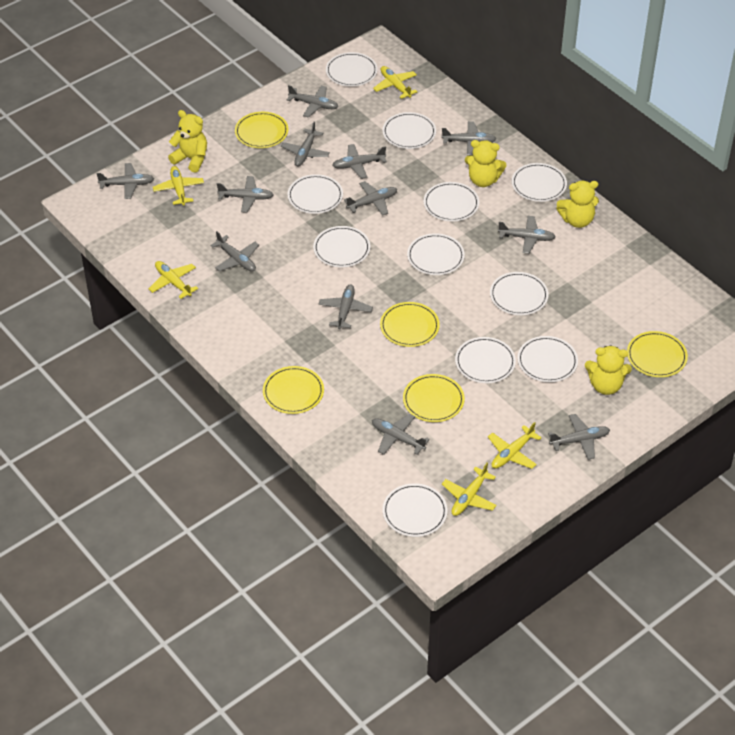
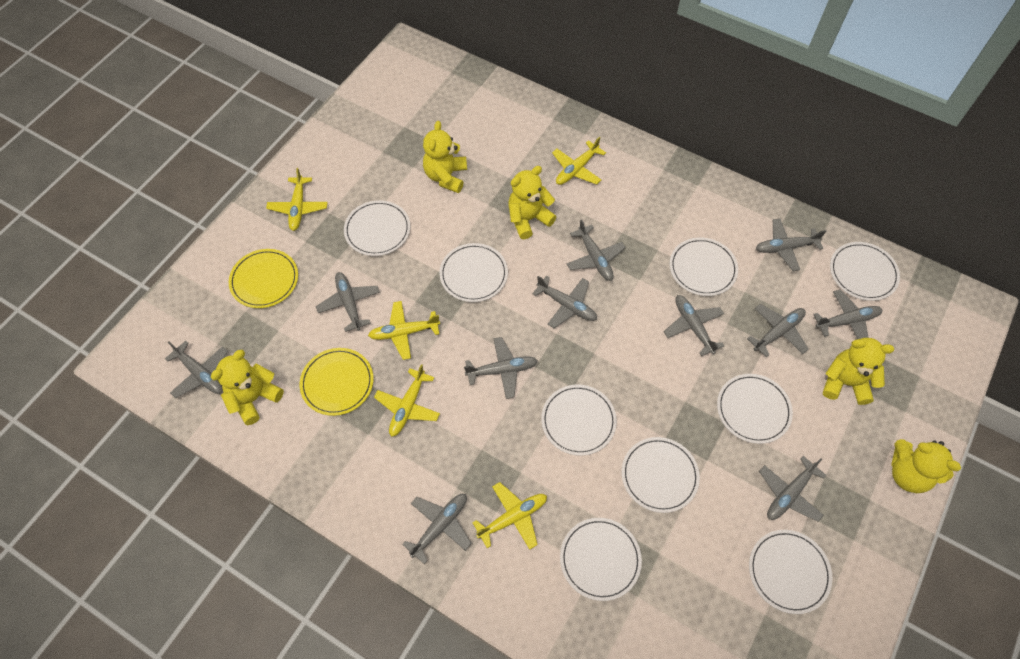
grey plane: 12 -> 11
white plate: 11 -> 9
yellow plate: 5 -> 2
yellow teddy bear: 4 -> 5

